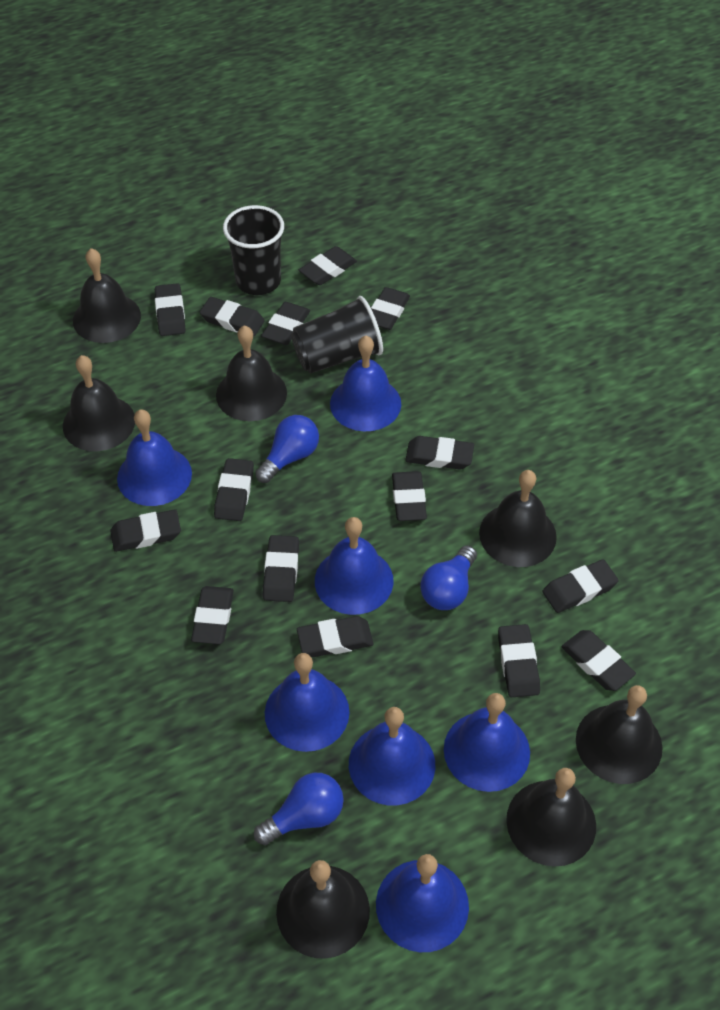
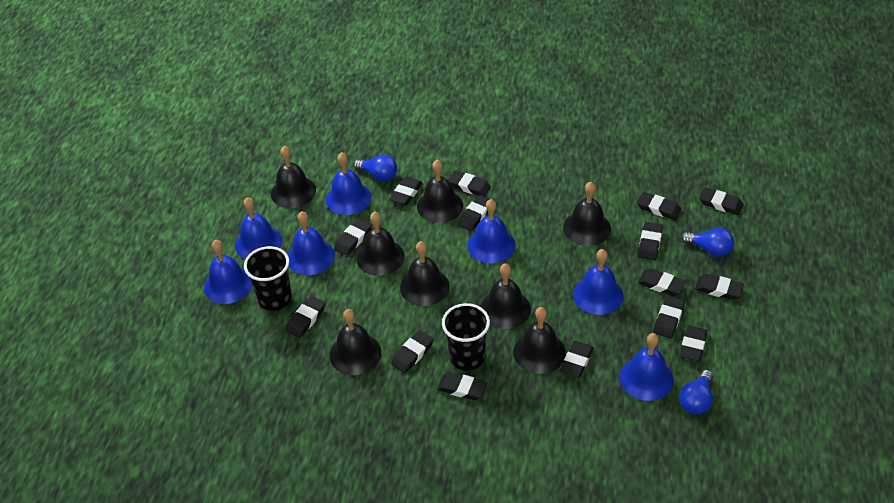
black bell: 7 -> 8

